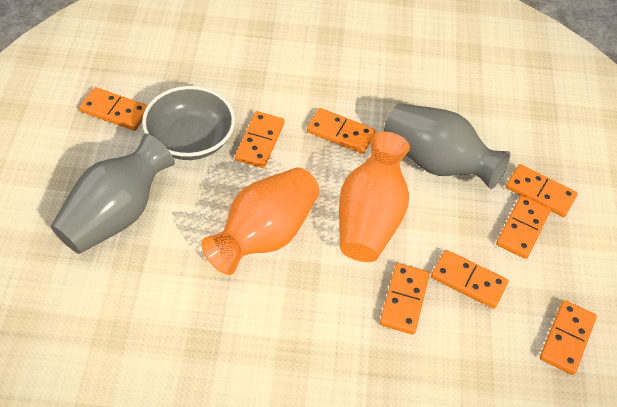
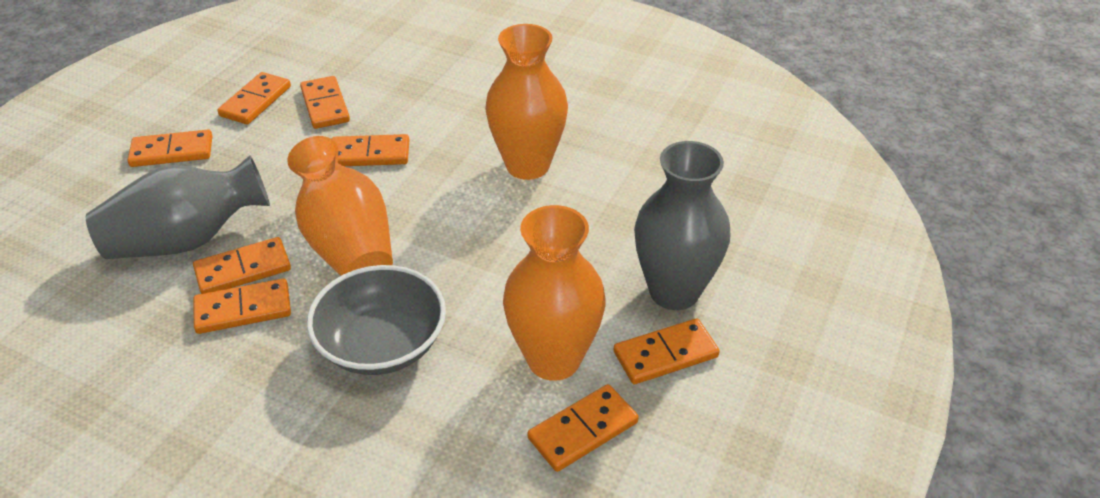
orange vase: 2 -> 3

